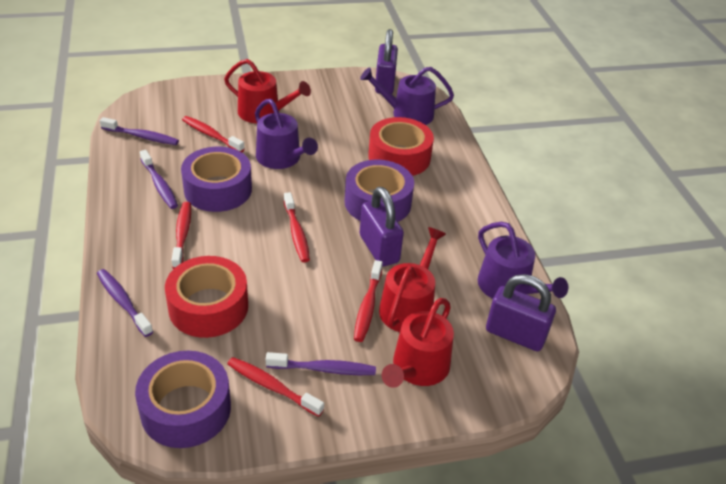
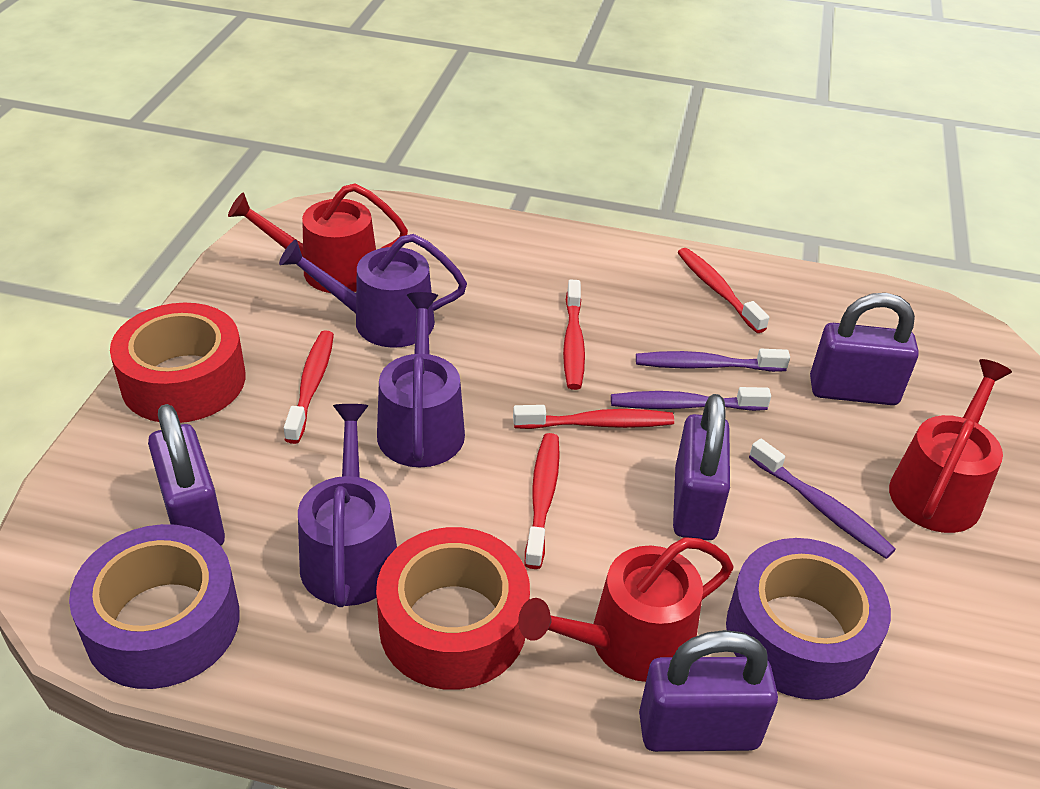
purple padlock: 3 -> 4
purple tape: 3 -> 2
purple toothbrush: 4 -> 3

